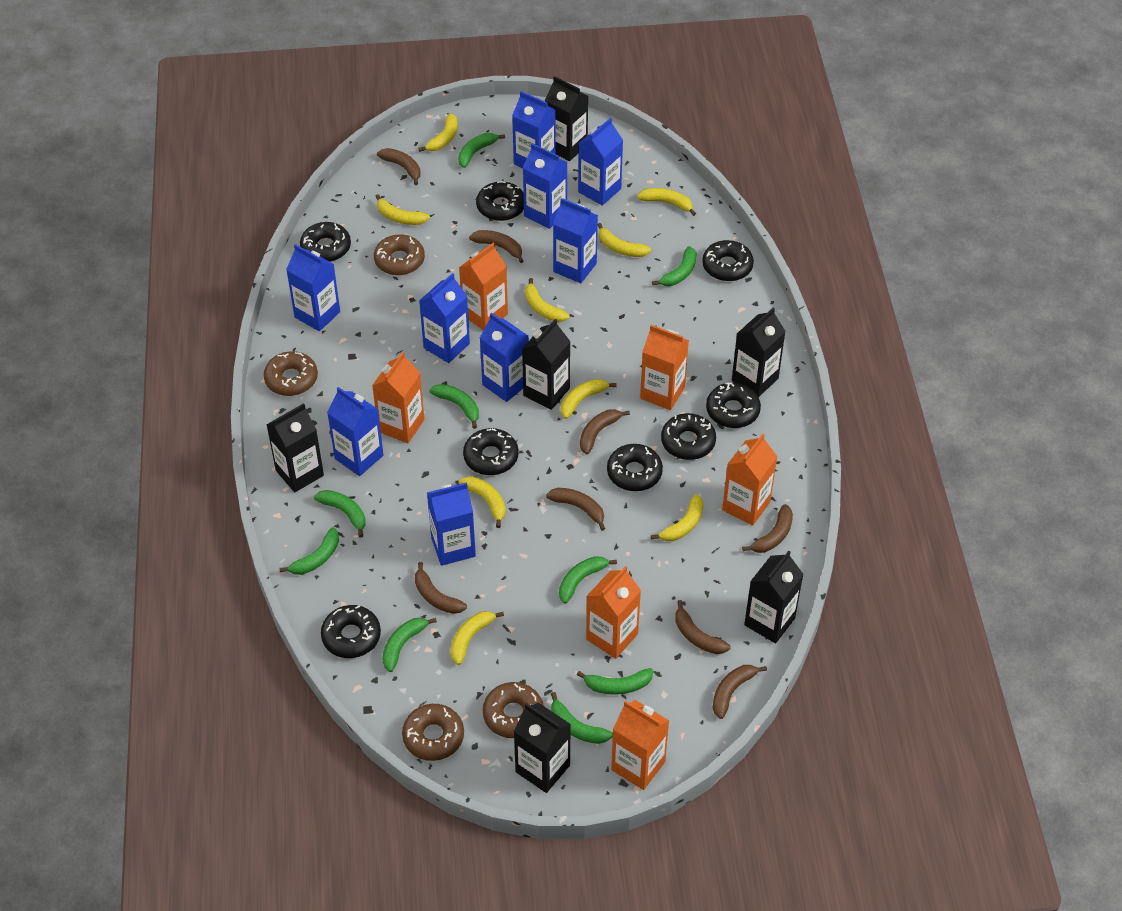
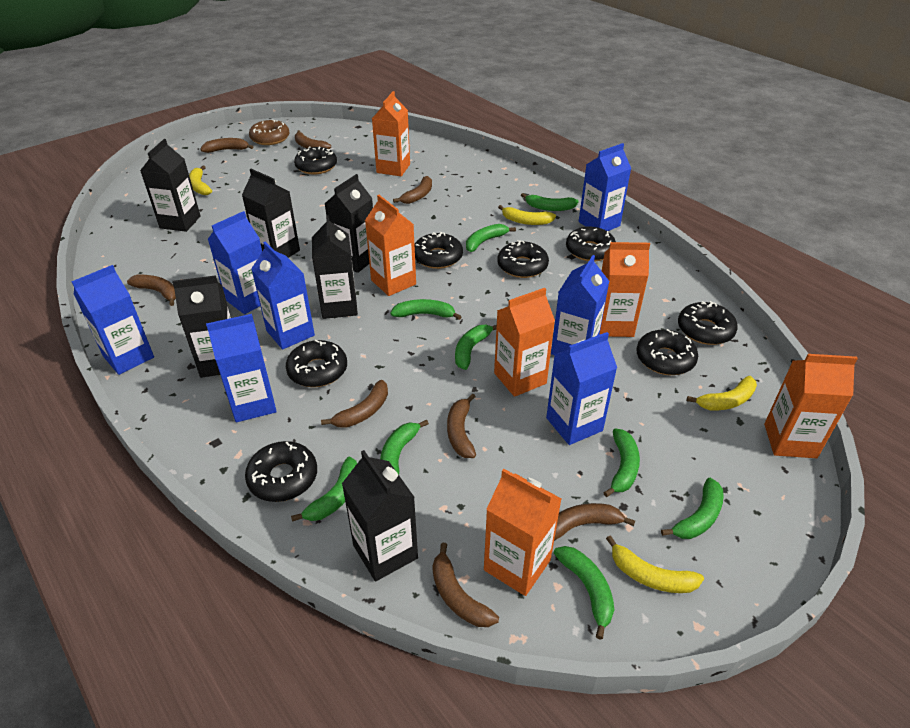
blue carton: 9 -> 7
brown donut: 4 -> 1
yellow banana: 9 -> 4

